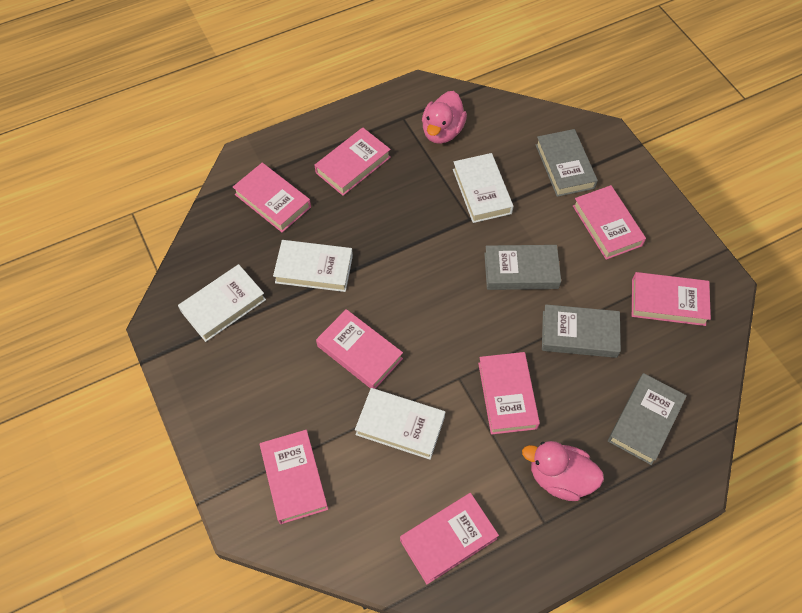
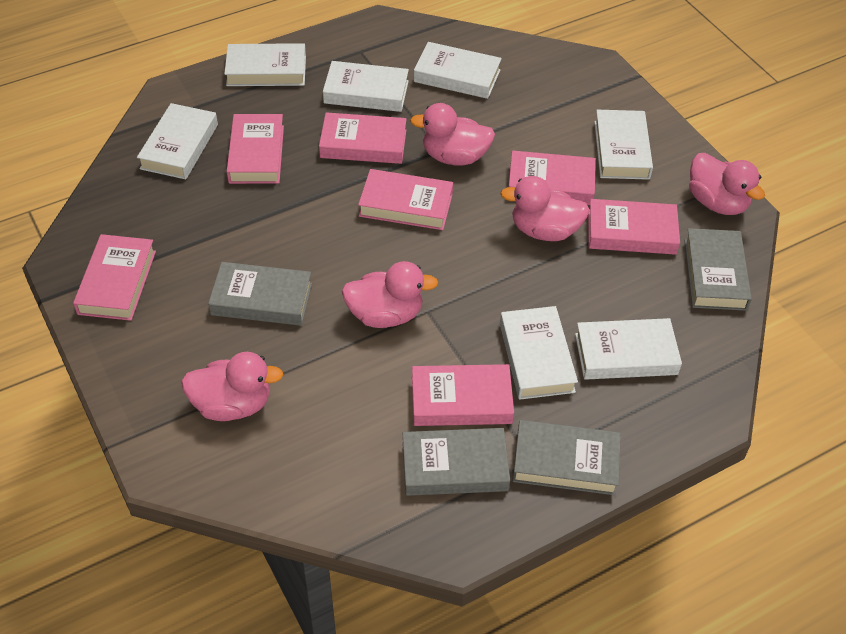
pink book: 8 -> 7
pink duck: 2 -> 5
white book: 4 -> 7

